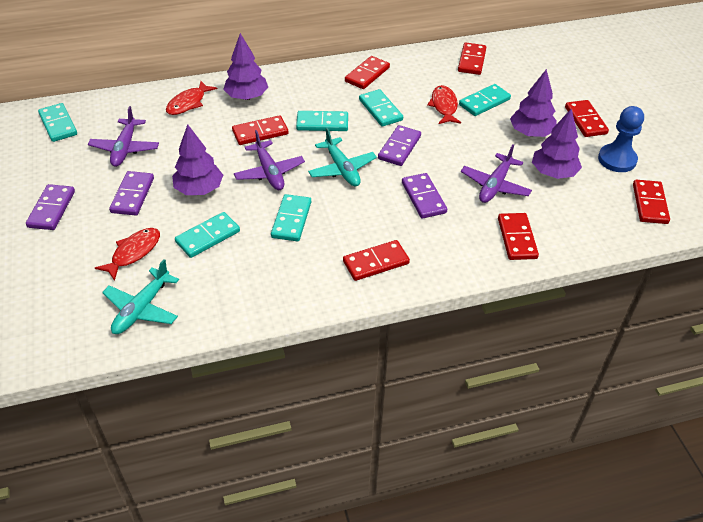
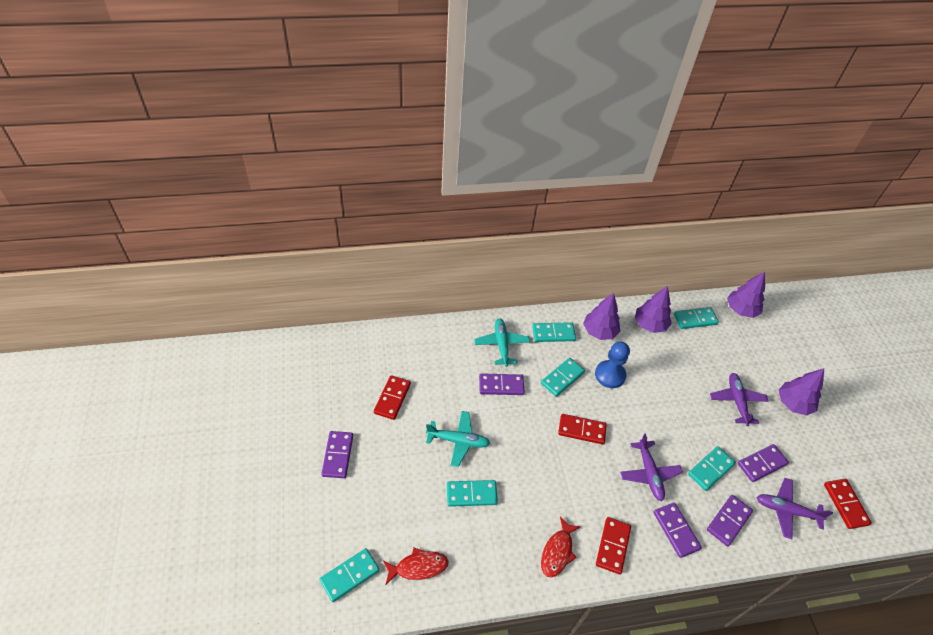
purple domino: 4 -> 5
red domino: 7 -> 4
red fish: 3 -> 2

